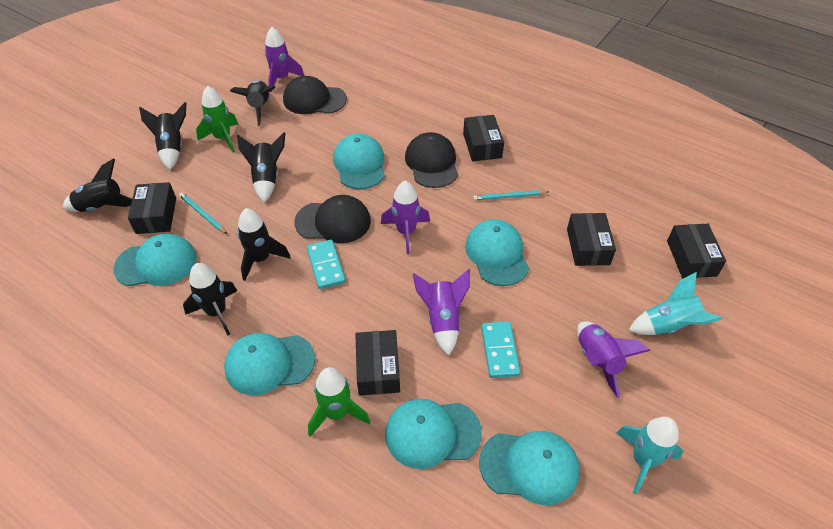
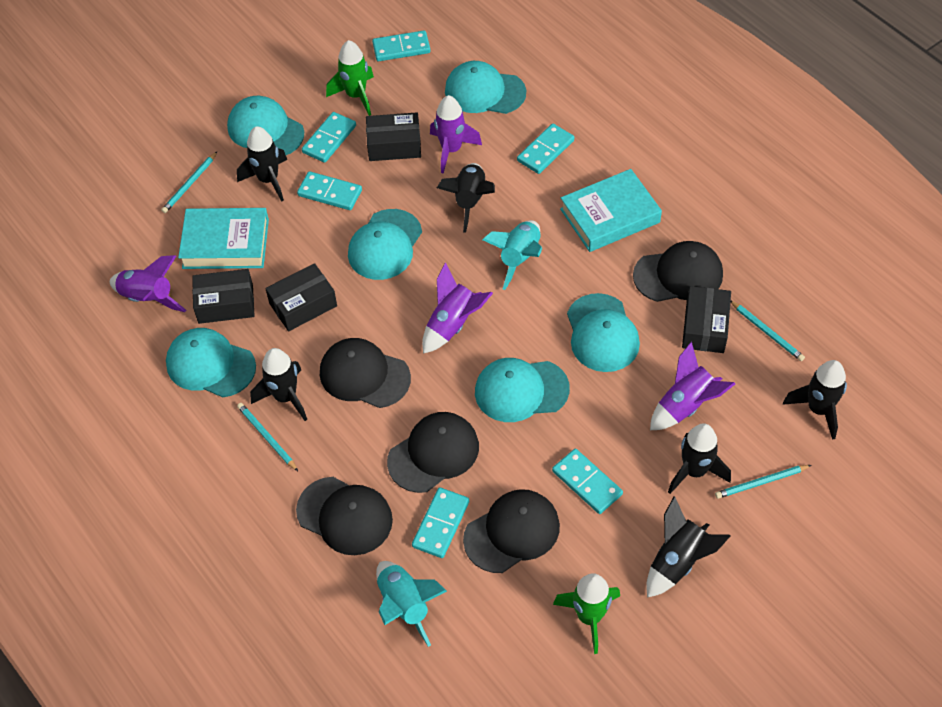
black box: 5 -> 4
black cap: 3 -> 5
turquoise book: 0 -> 2
turquoise domino: 2 -> 6
turquoise pencil: 2 -> 4

